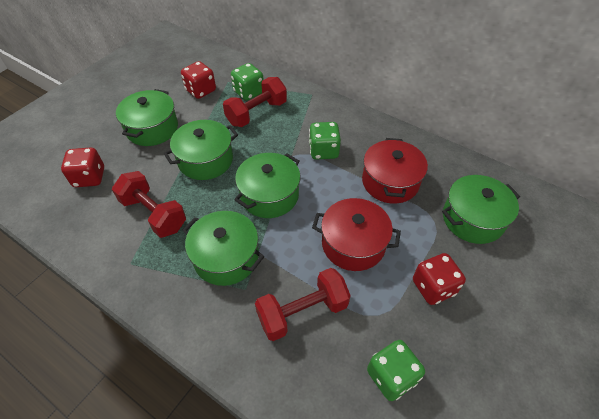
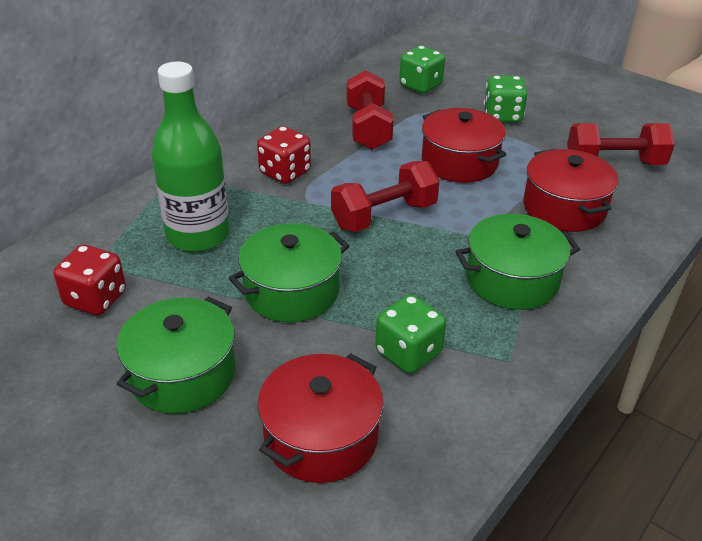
green bottle: 0 -> 1
green pot: 5 -> 3
red dice: 3 -> 2
red pot: 2 -> 3

